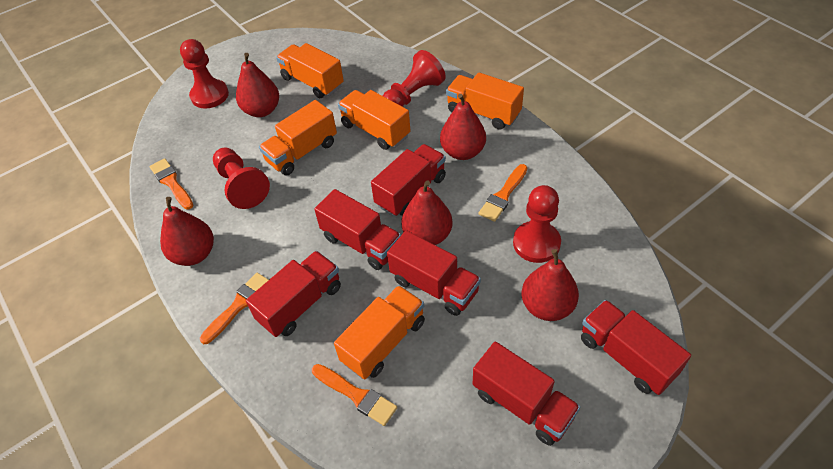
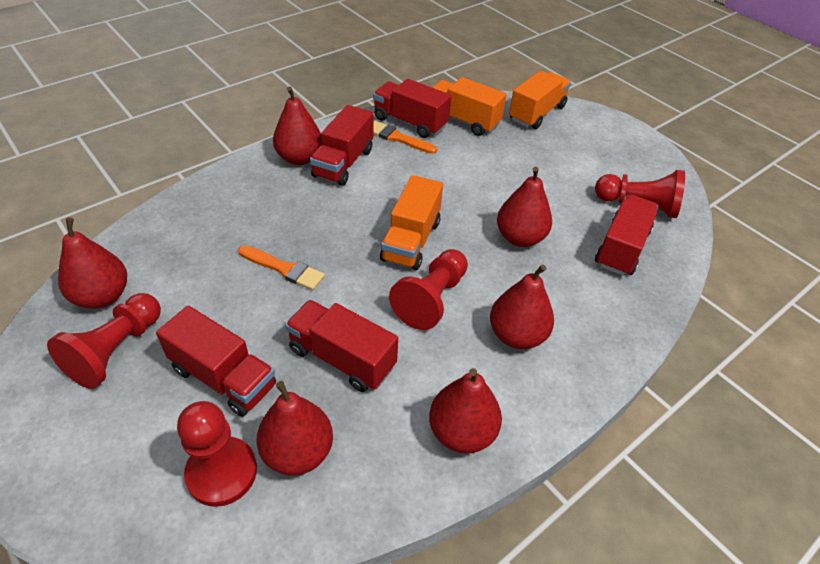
orange brush: 4 -> 2
orange truck: 5 -> 3
red pear: 5 -> 6
red truck: 6 -> 5

